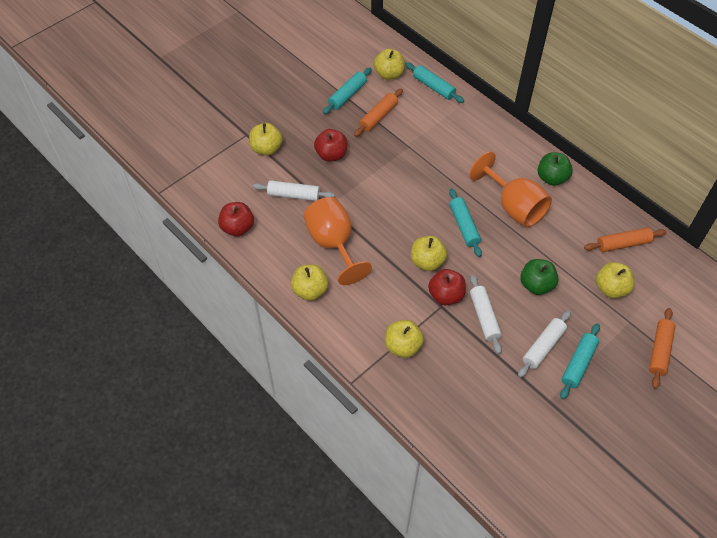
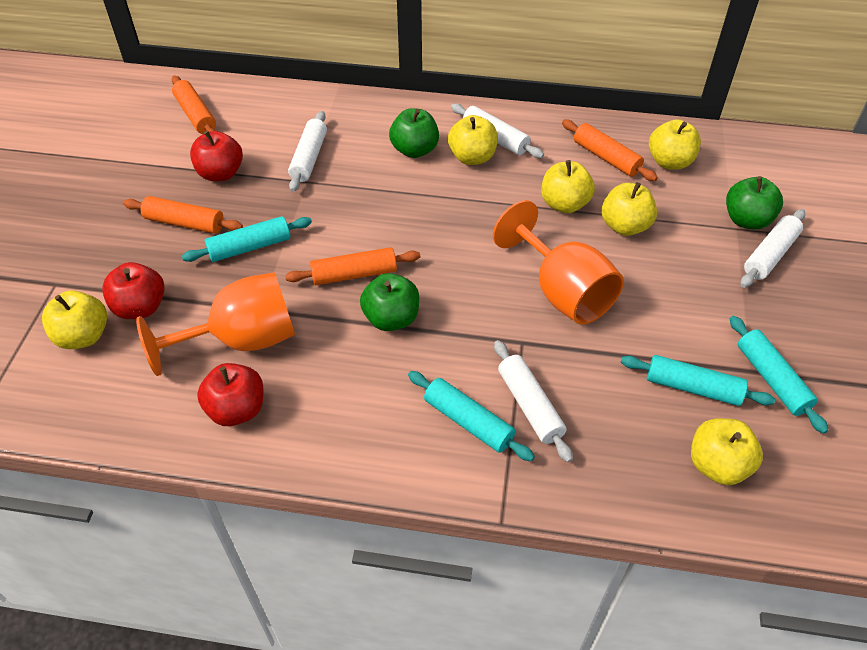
green apple: 2 -> 3
orange rolling pin: 3 -> 4
white rolling pin: 3 -> 4

